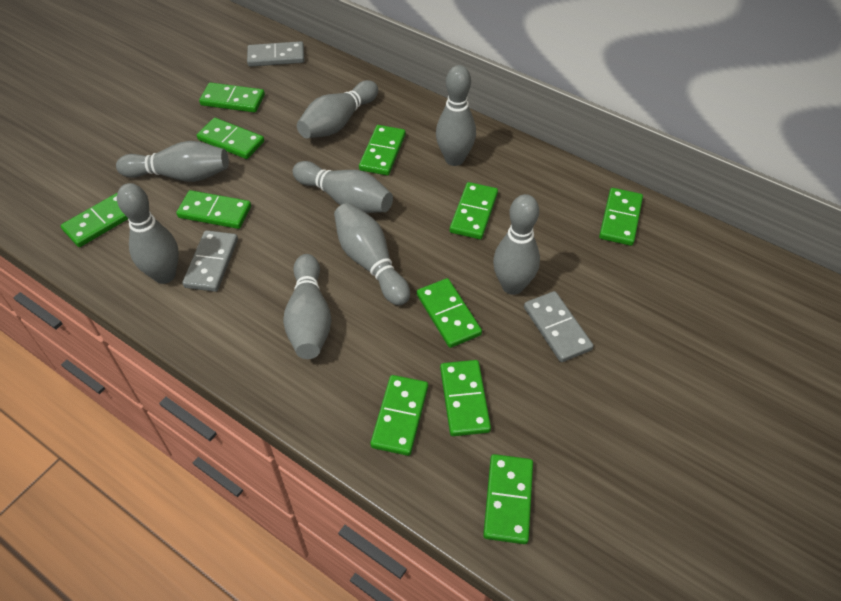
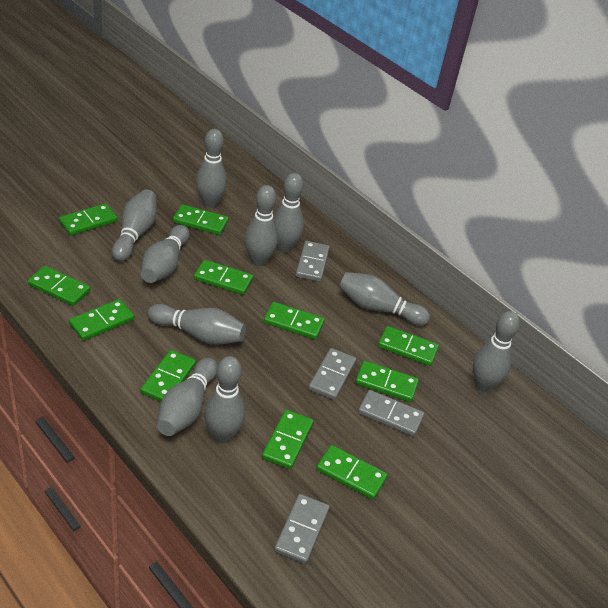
grey bowling pin: 8 -> 10
grey domino: 3 -> 4

